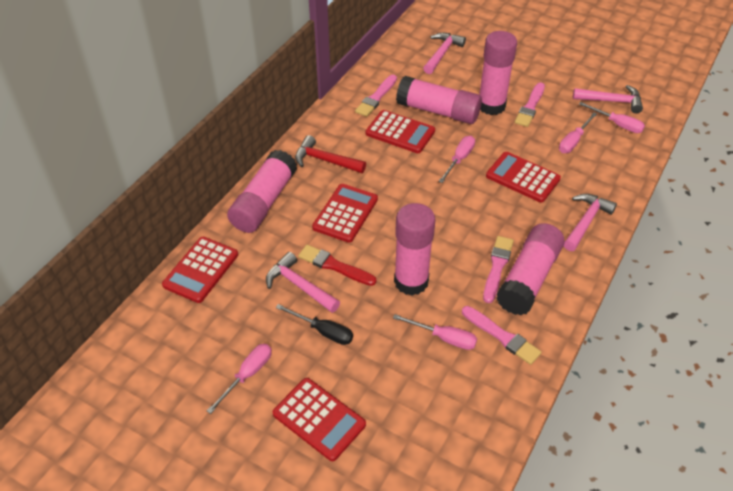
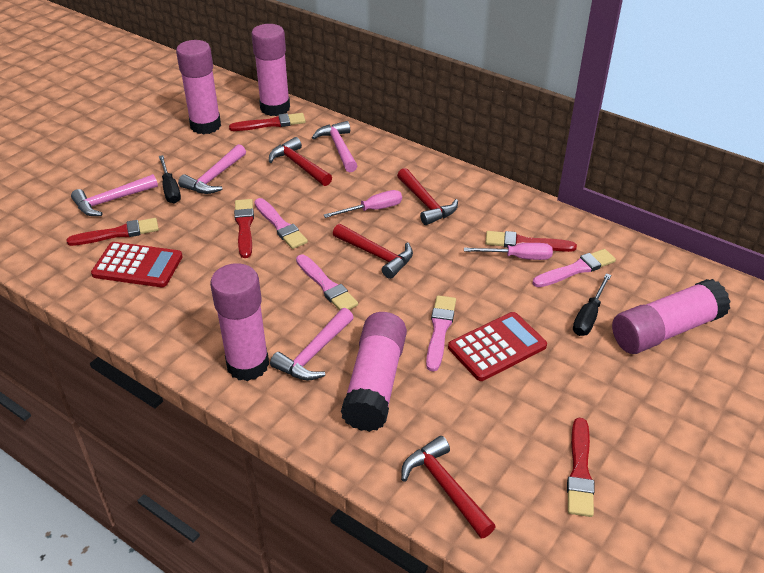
black screwdriver: 1 -> 2
pink screwdriver: 5 -> 2
red brush: 1 -> 5
red calculator: 5 -> 2
red hammer: 1 -> 4

